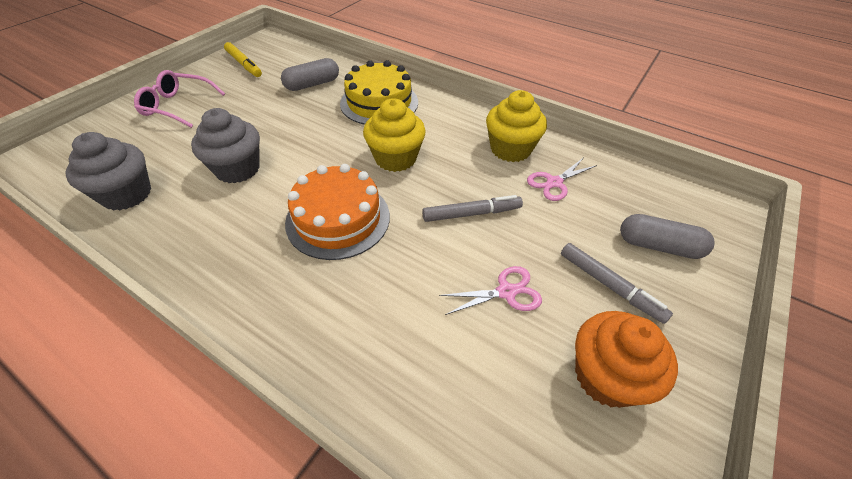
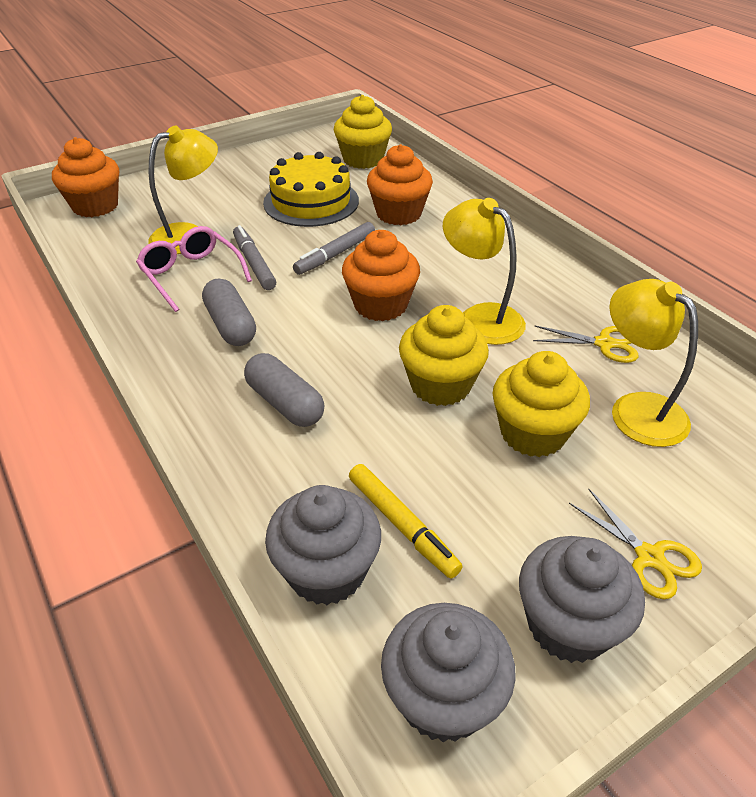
grey cupcake: 2 -> 3
orange cake: 1 -> 0
orange cupcake: 1 -> 3
pink scissors: 2 -> 0
yellow cupcake: 2 -> 3
yellow lamp: 0 -> 3
yellow scissors: 0 -> 2

